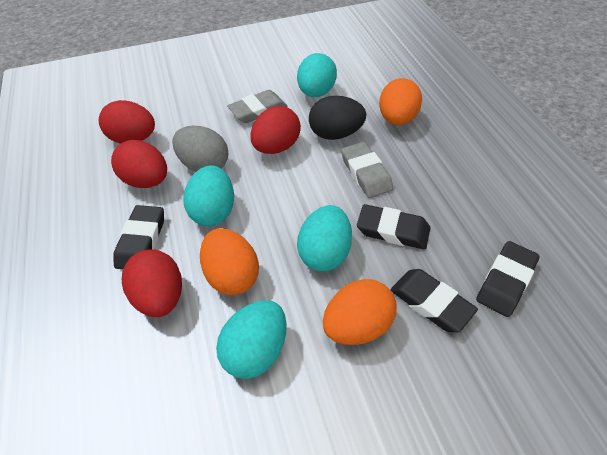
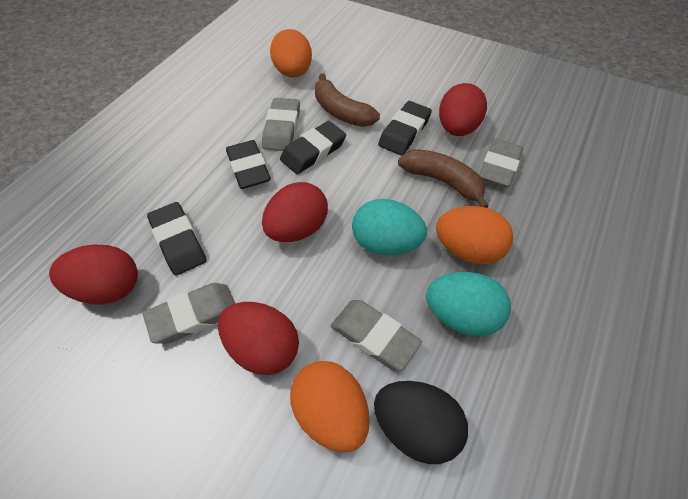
brown banana: 0 -> 2
grey egg: 1 -> 0
grey eraser: 2 -> 4
turquoise egg: 4 -> 2

